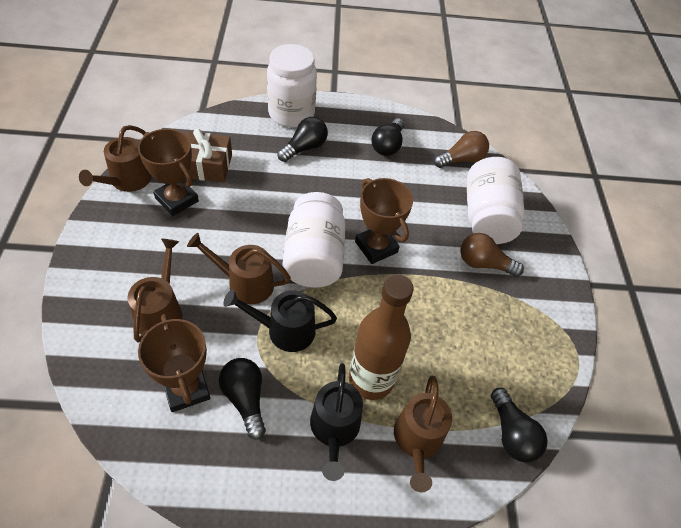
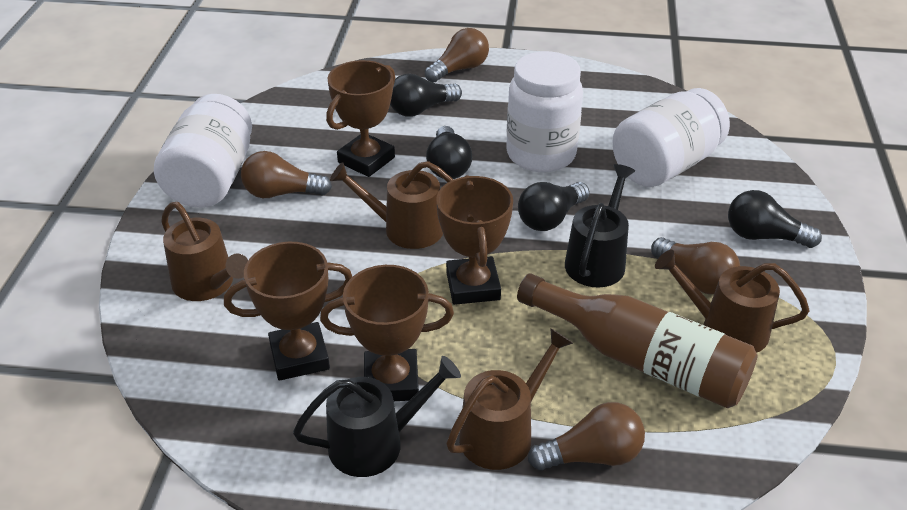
brown gift: 1 -> 0
brown light bulb: 2 -> 4
brown trophy: 3 -> 4

